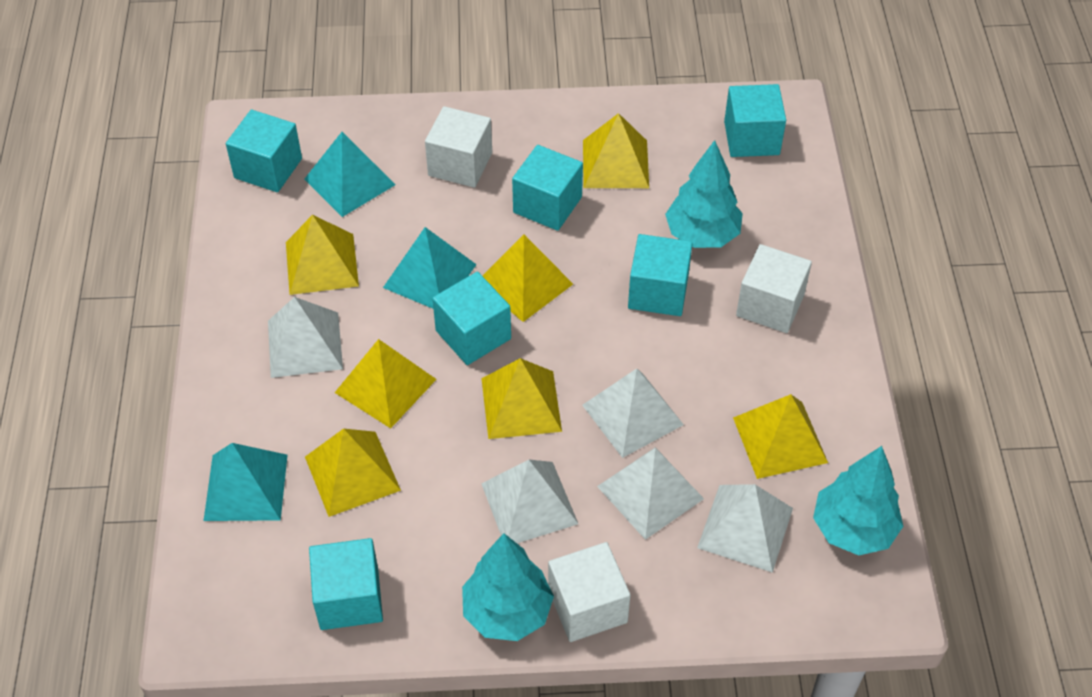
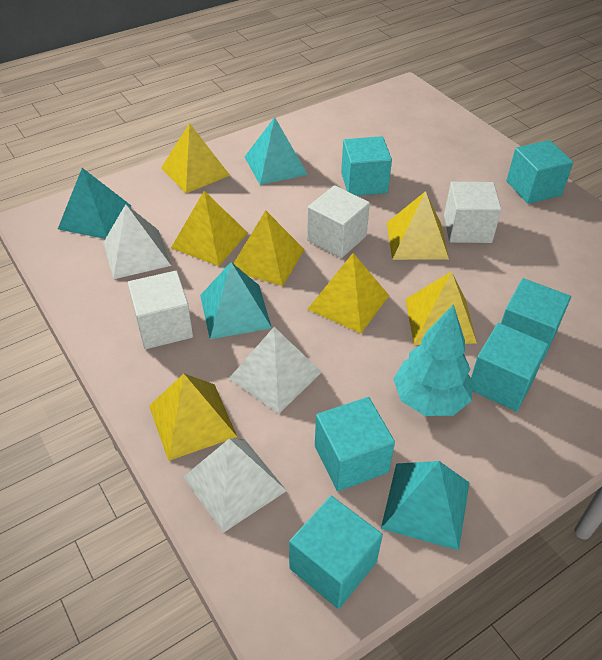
turquoise pyramid: 3 -> 4
turquoise tree: 3 -> 1
white pyramid: 5 -> 3

